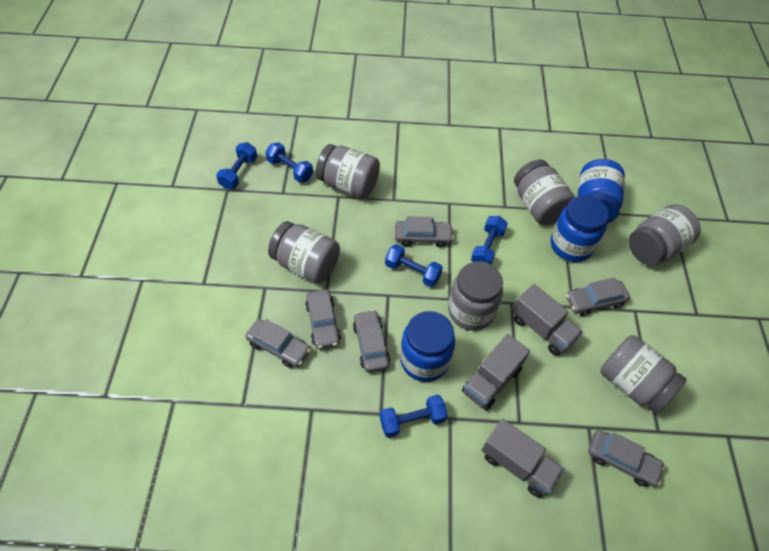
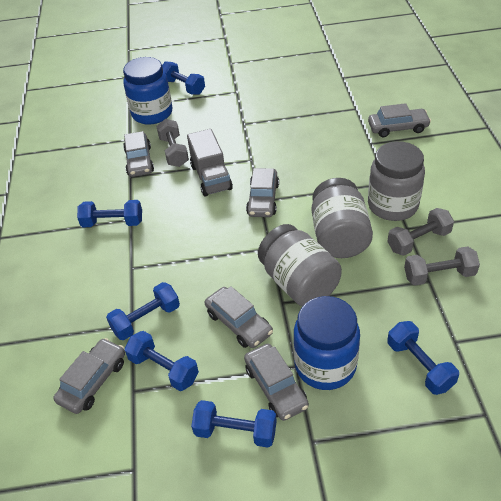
blue dumbbell: 5 -> 6
blue jar: 3 -> 2
grey dumbbell: 0 -> 3
grey jar: 6 -> 3
grey truck: 3 -> 1

